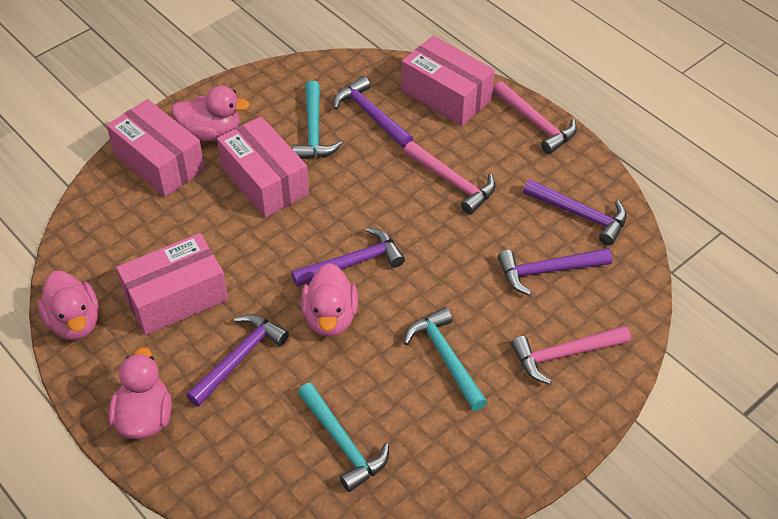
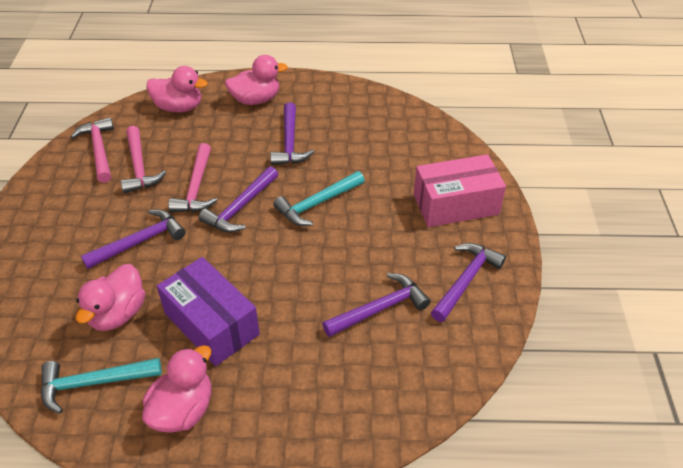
pink box: 4 -> 1
purple box: 0 -> 1
turquoise hammer: 3 -> 2

